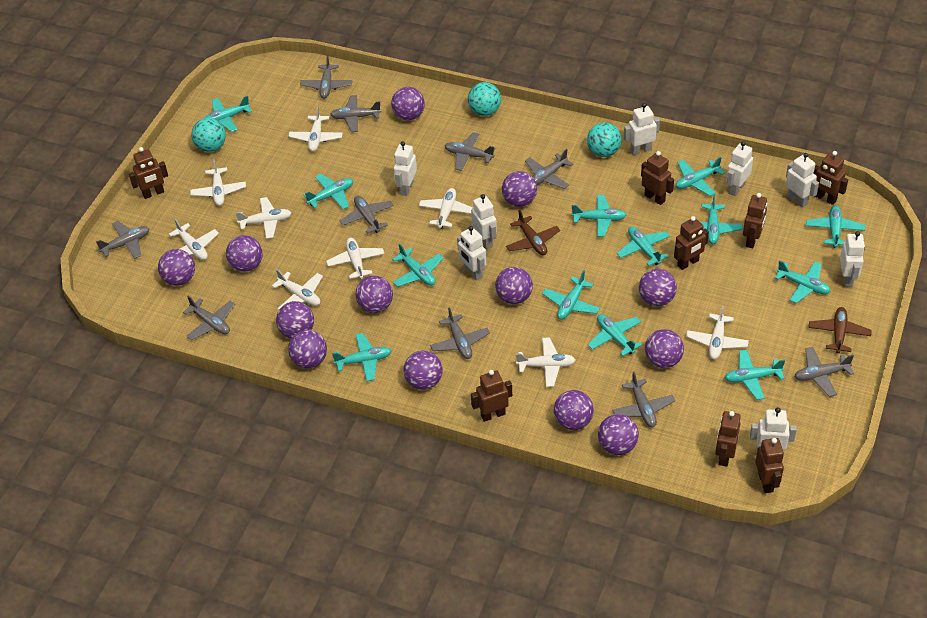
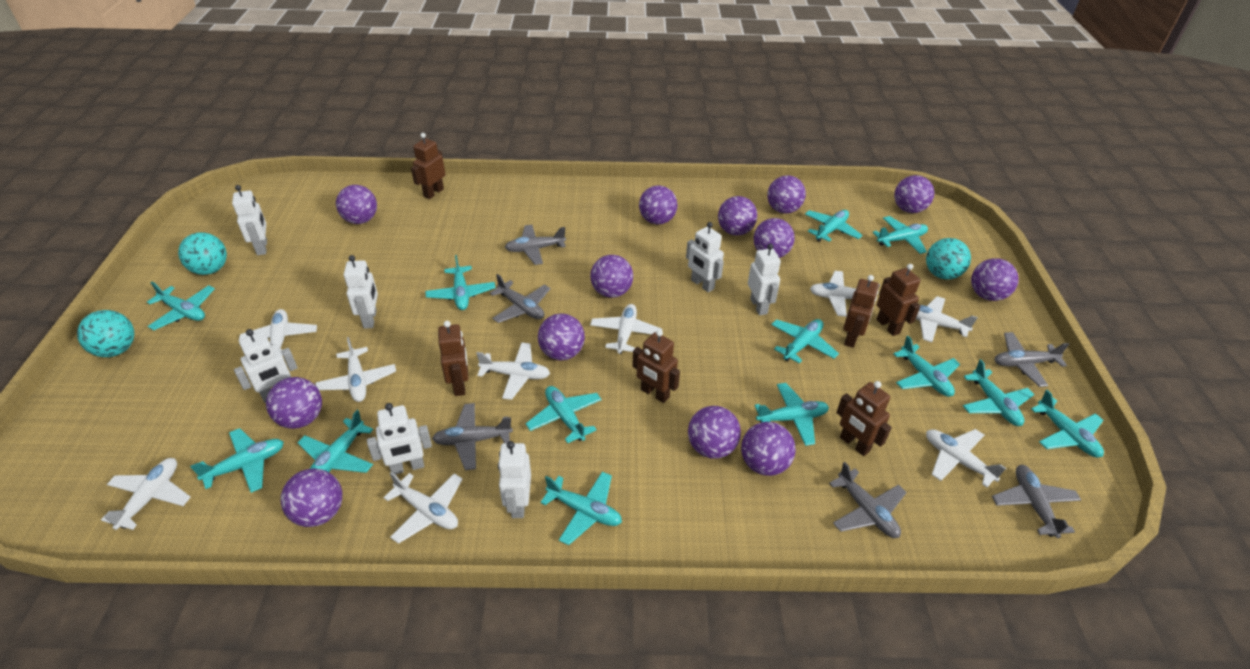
brown plane: 2 -> 0
brown robot: 8 -> 6
grey plane: 10 -> 6
white robot: 8 -> 7

